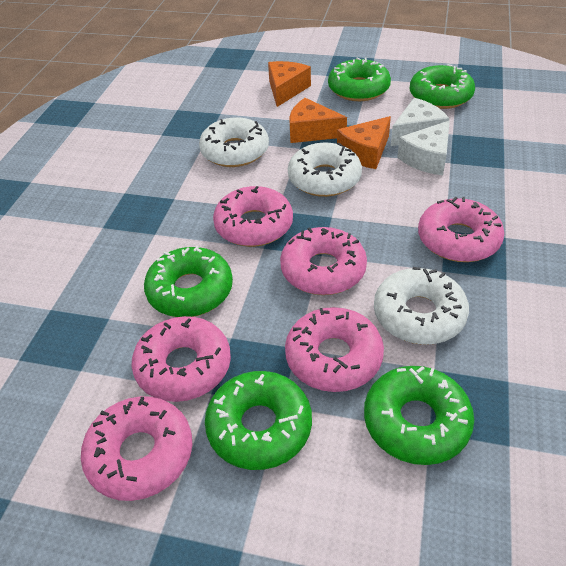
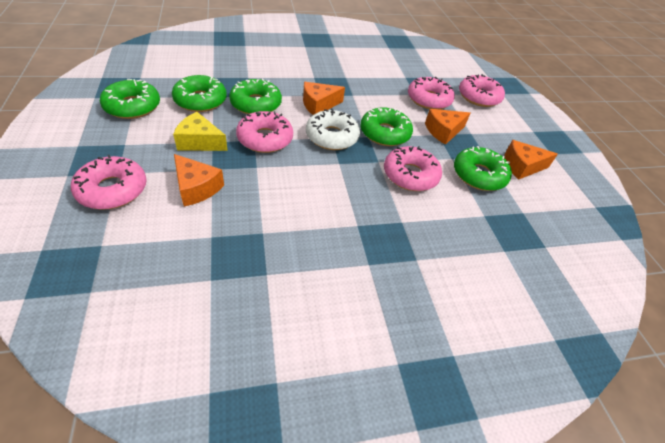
orange cheese: 3 -> 4
pink donut: 6 -> 5
white cheese: 2 -> 0
white donut: 3 -> 1
yellow cheese: 0 -> 1

